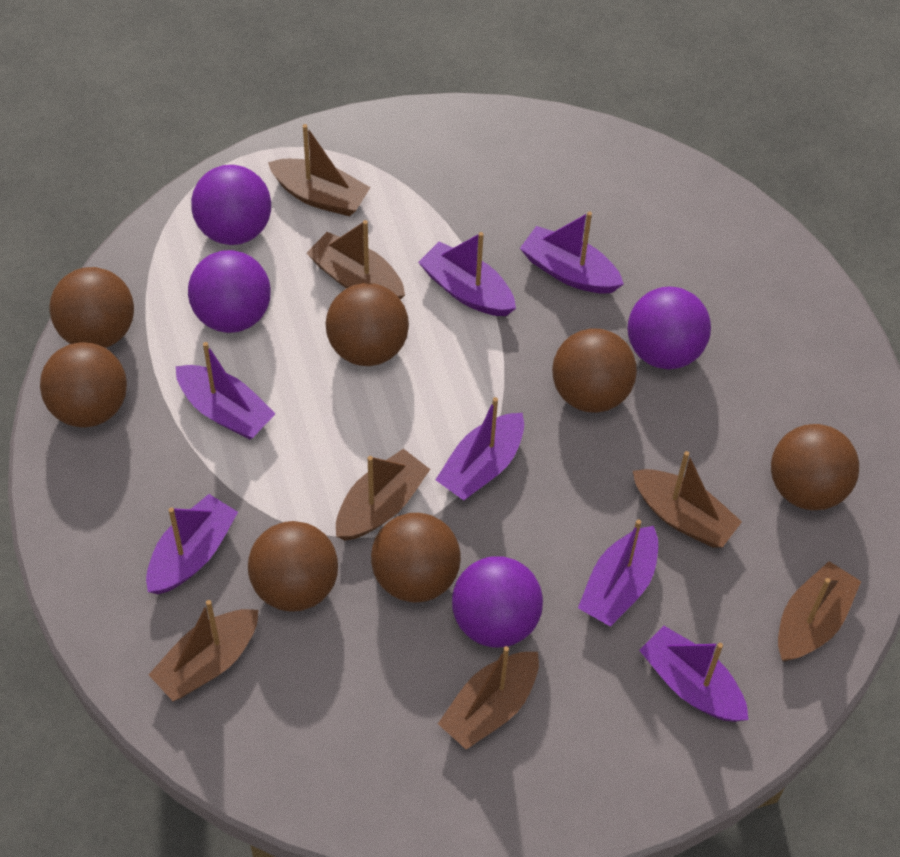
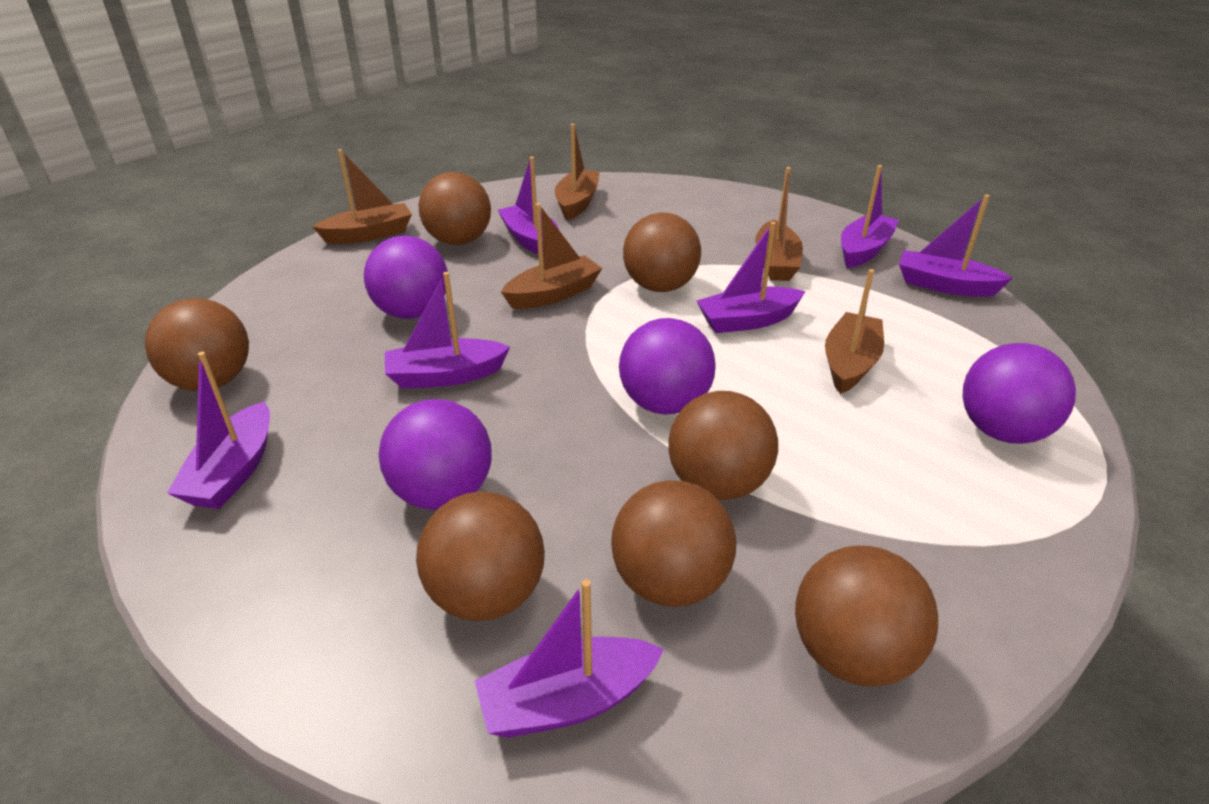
brown boat: 7 -> 5

